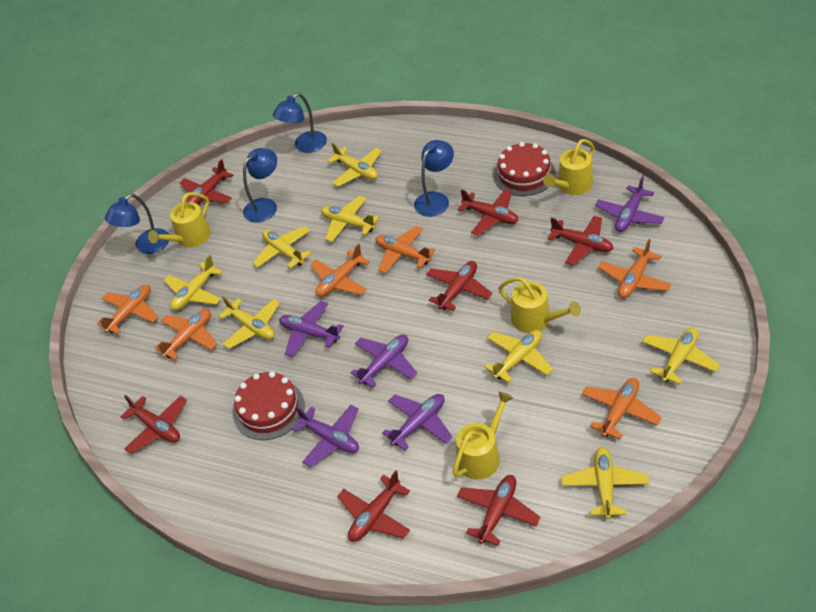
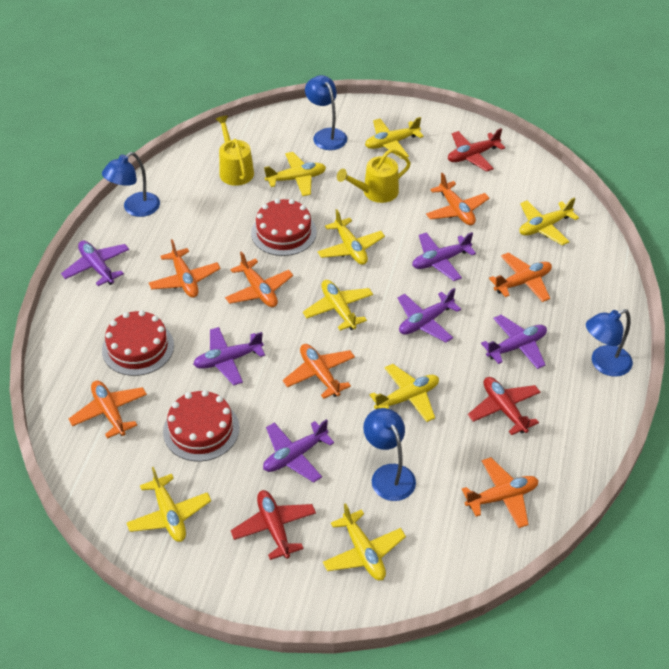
orange plane: 6 -> 7
purple plane: 5 -> 6
red cake: 2 -> 3
red plane: 7 -> 3
yellow watering can: 4 -> 2

